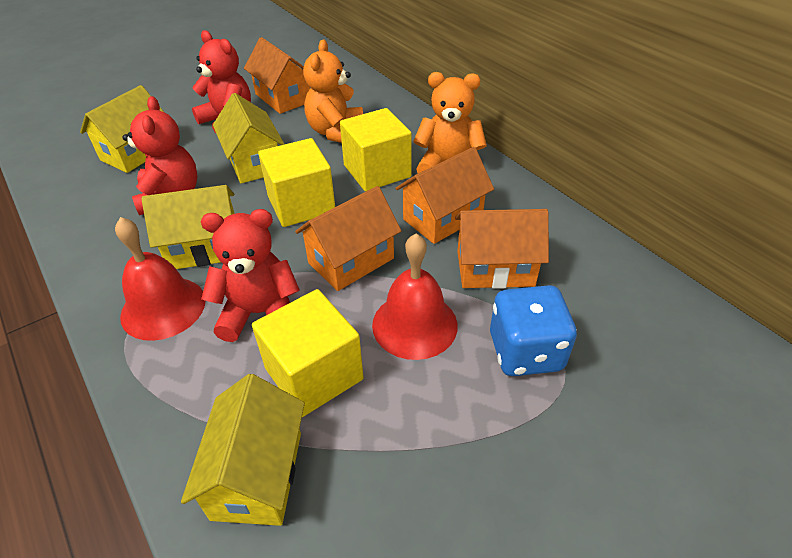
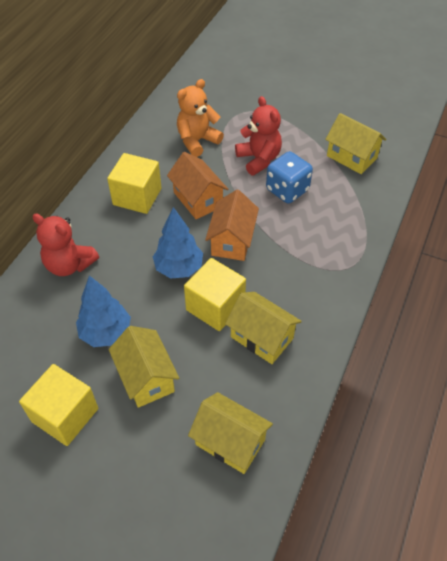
blue tree: 0 -> 2
orange house: 4 -> 2
orange teddy bear: 2 -> 1
red bell: 2 -> 0
red teddy bear: 3 -> 2

